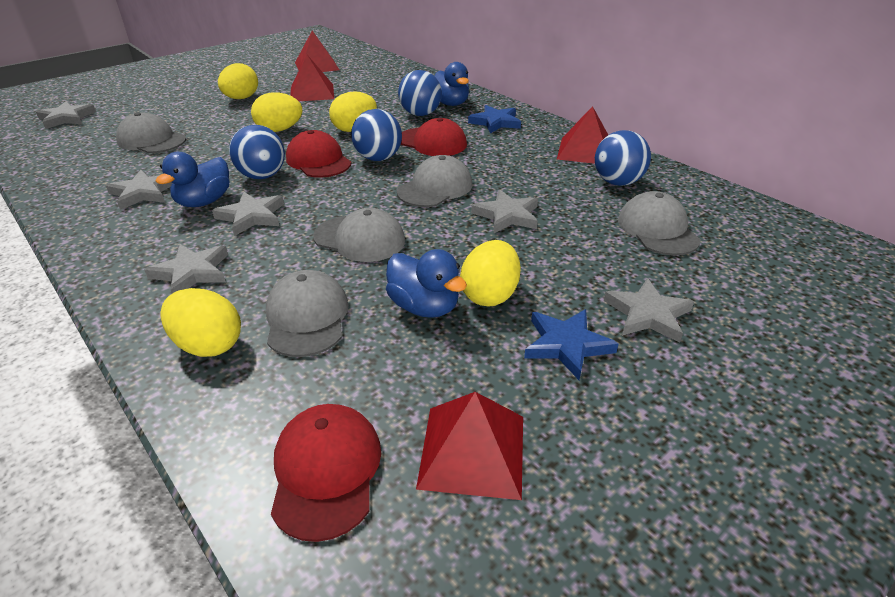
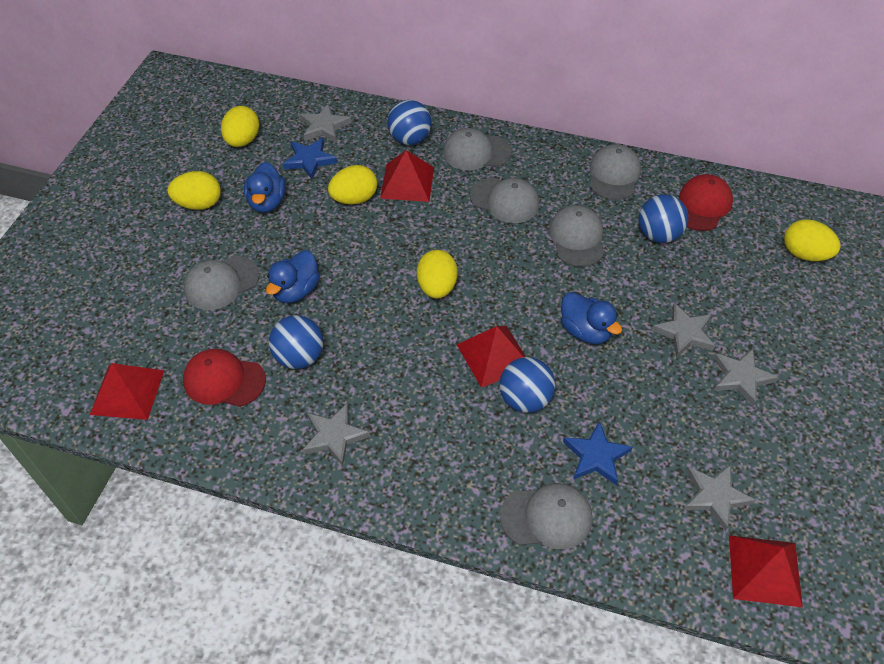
grey cap: 5 -> 6
grey star: 6 -> 5
red cap: 3 -> 2

